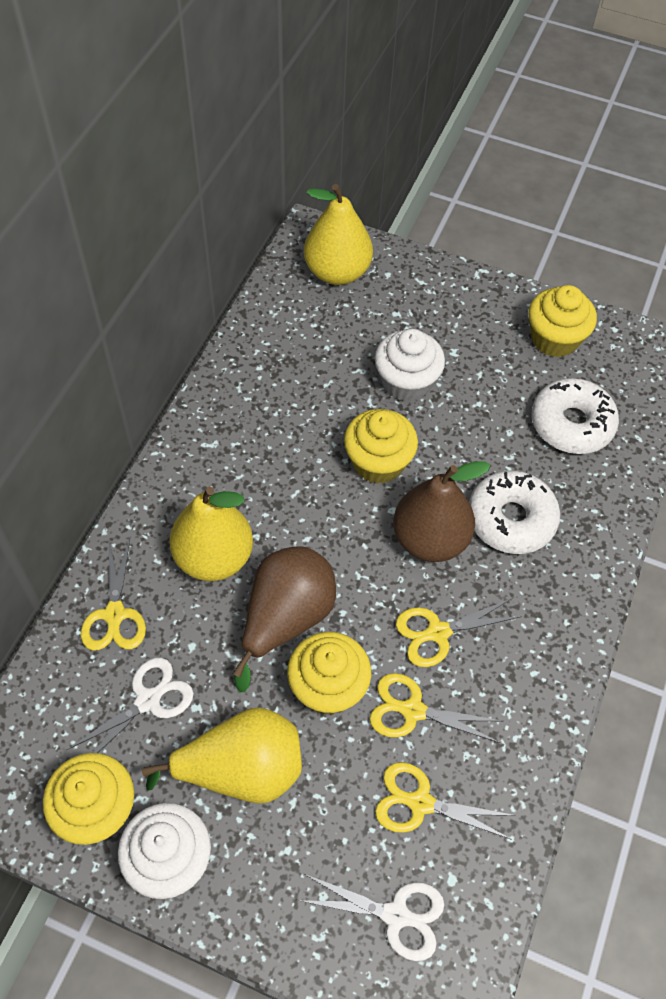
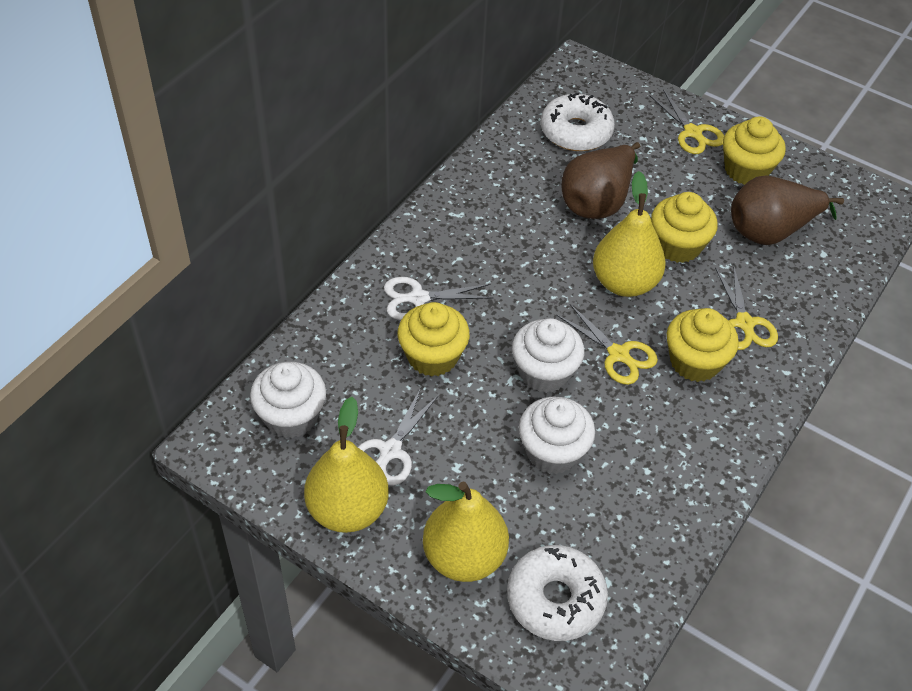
white cupcake: 2 -> 3
yellow scissors: 4 -> 3

